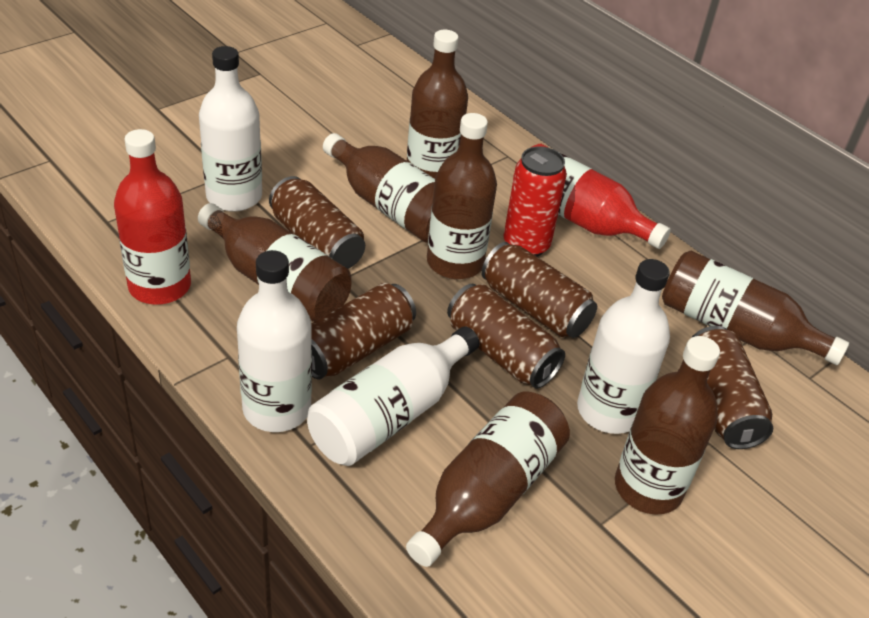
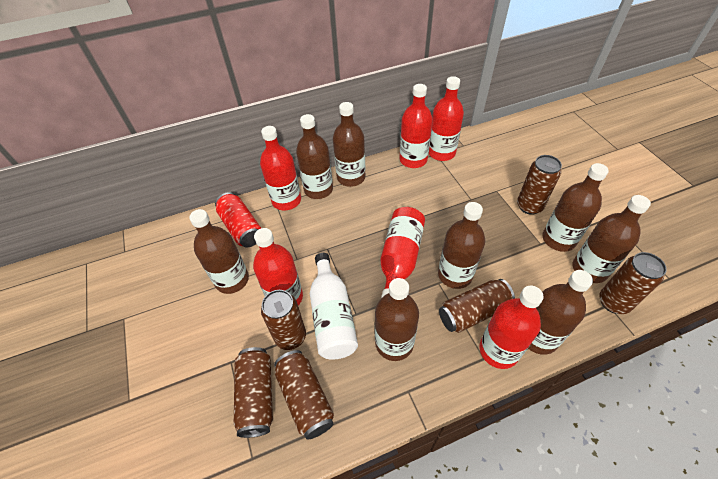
brown bottle: 7 -> 8
brown can: 5 -> 6
red bottle: 2 -> 6
white bottle: 4 -> 1

